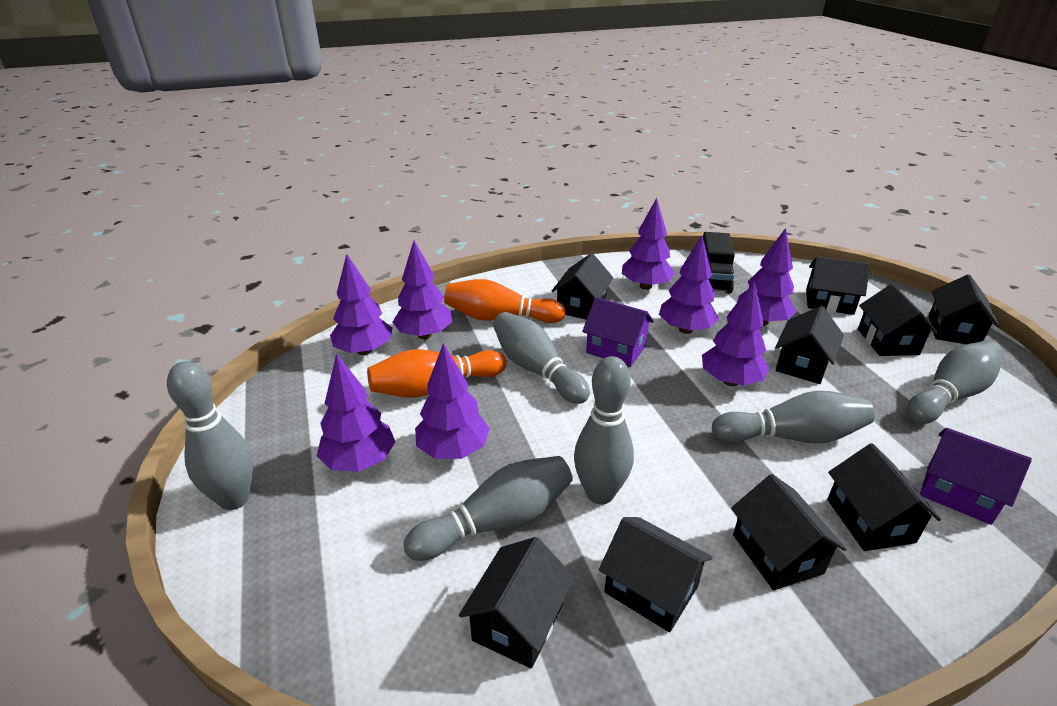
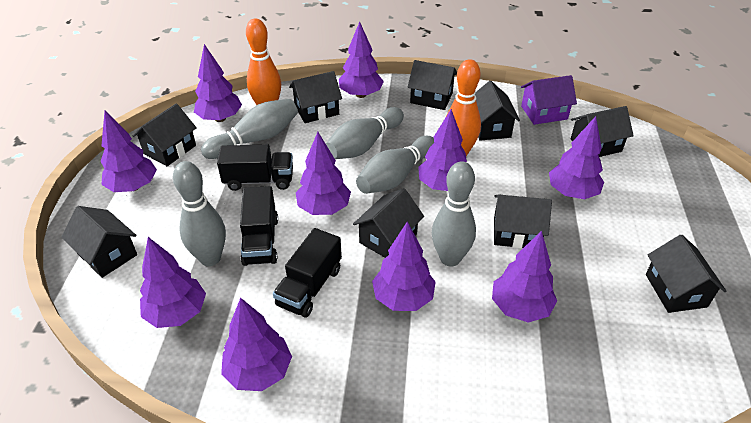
black truck: 1 -> 3
grey bowling pin: 6 -> 5
purple house: 2 -> 1
purple tree: 8 -> 10

